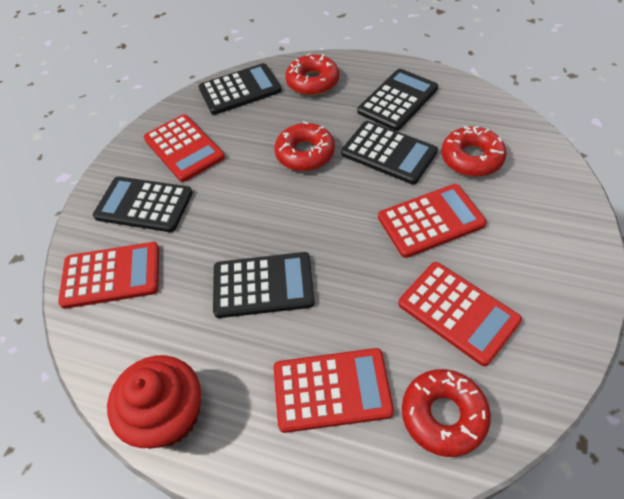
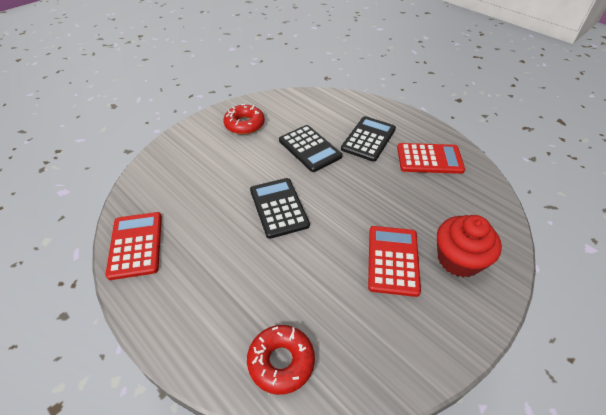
black calculator: 5 -> 3
red calculator: 5 -> 3
red donut: 4 -> 2

